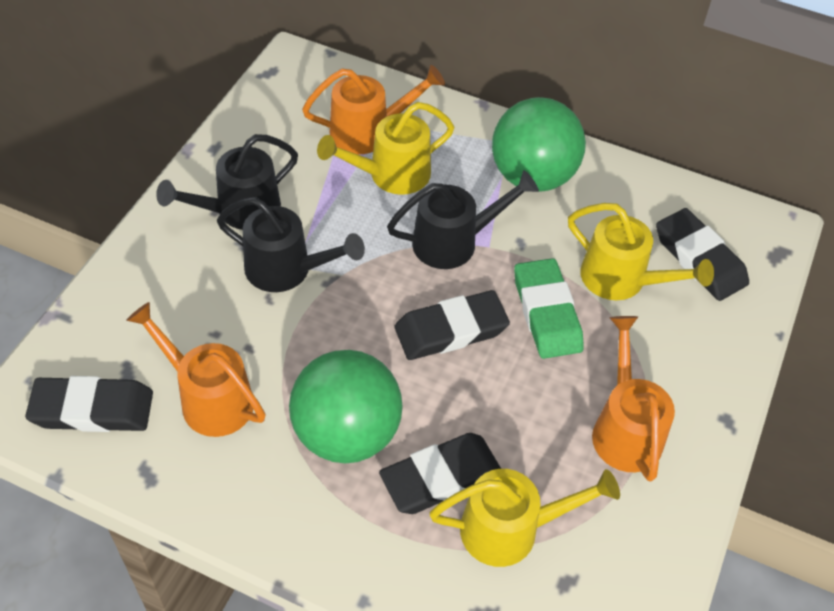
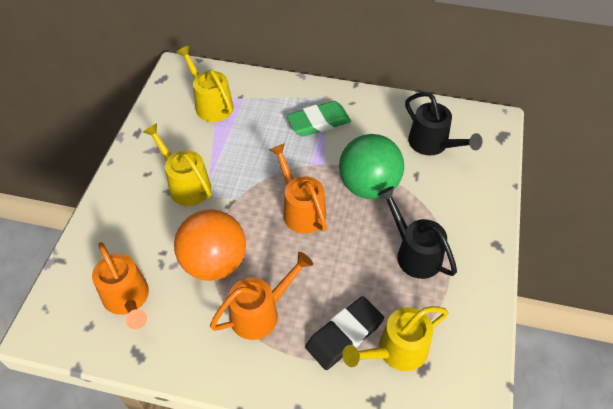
black eraser: 4 -> 1
black watering can: 3 -> 2
green ball: 2 -> 1
orange ball: 0 -> 1

